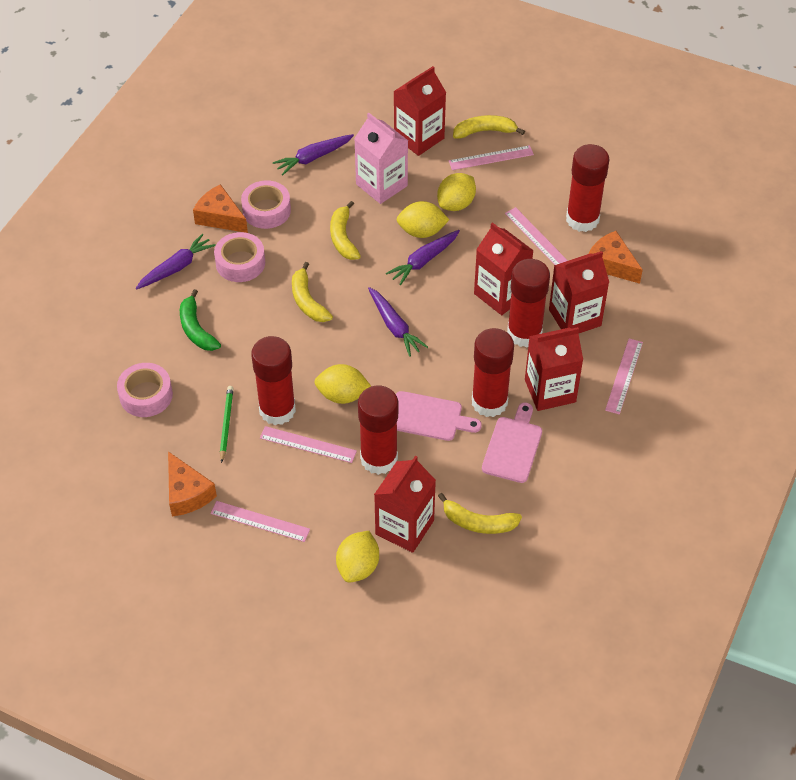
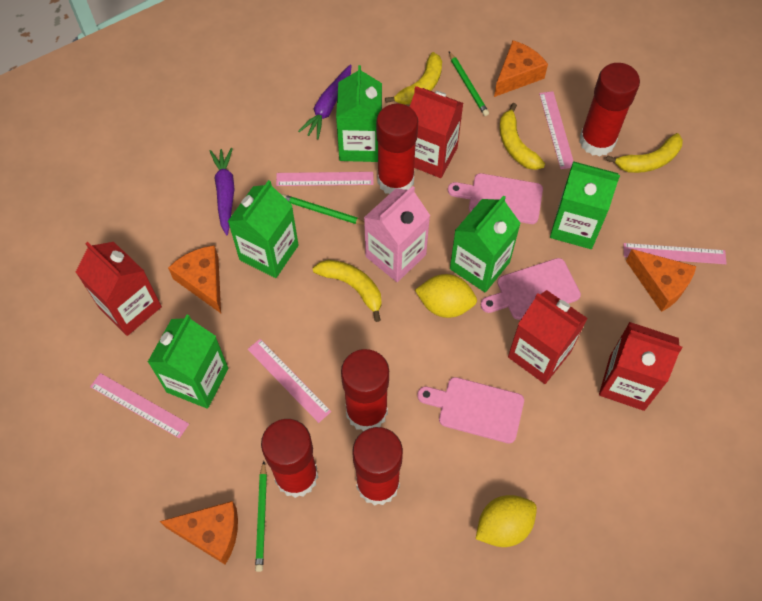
green banana: 1 -> 0
green carton: 0 -> 5
green pencil: 1 -> 3
orange cheese: 3 -> 4
pink cutting board: 2 -> 3
pink tape: 3 -> 0
purple carrot: 4 -> 2
red carton: 5 -> 4
yellow lemon: 4 -> 2

